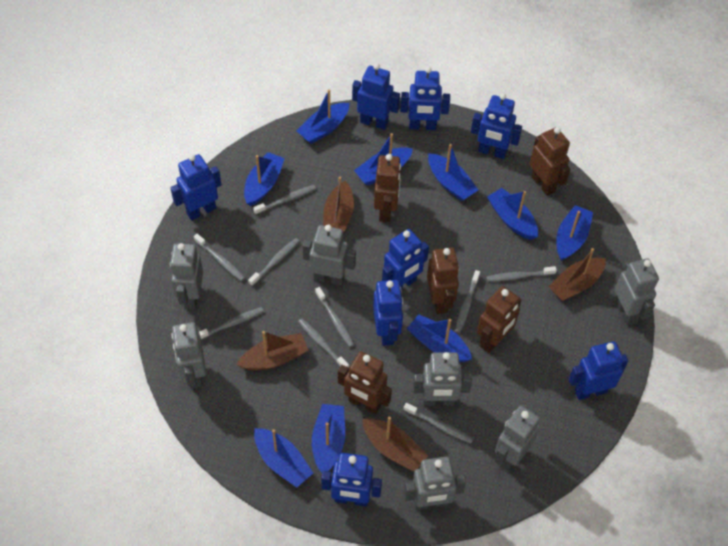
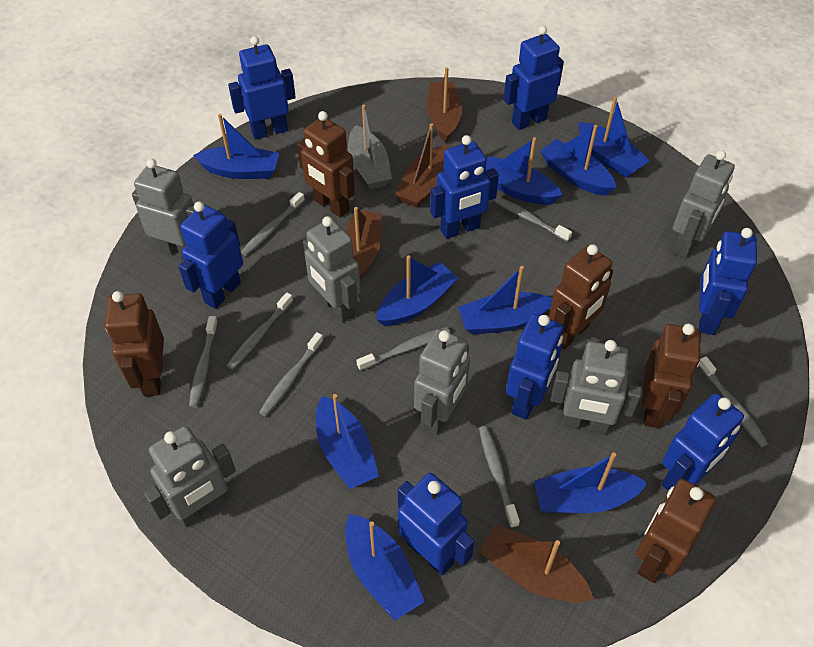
grey boat: 0 -> 1
grey robot: 7 -> 6
grey toothbrush: 9 -> 8

